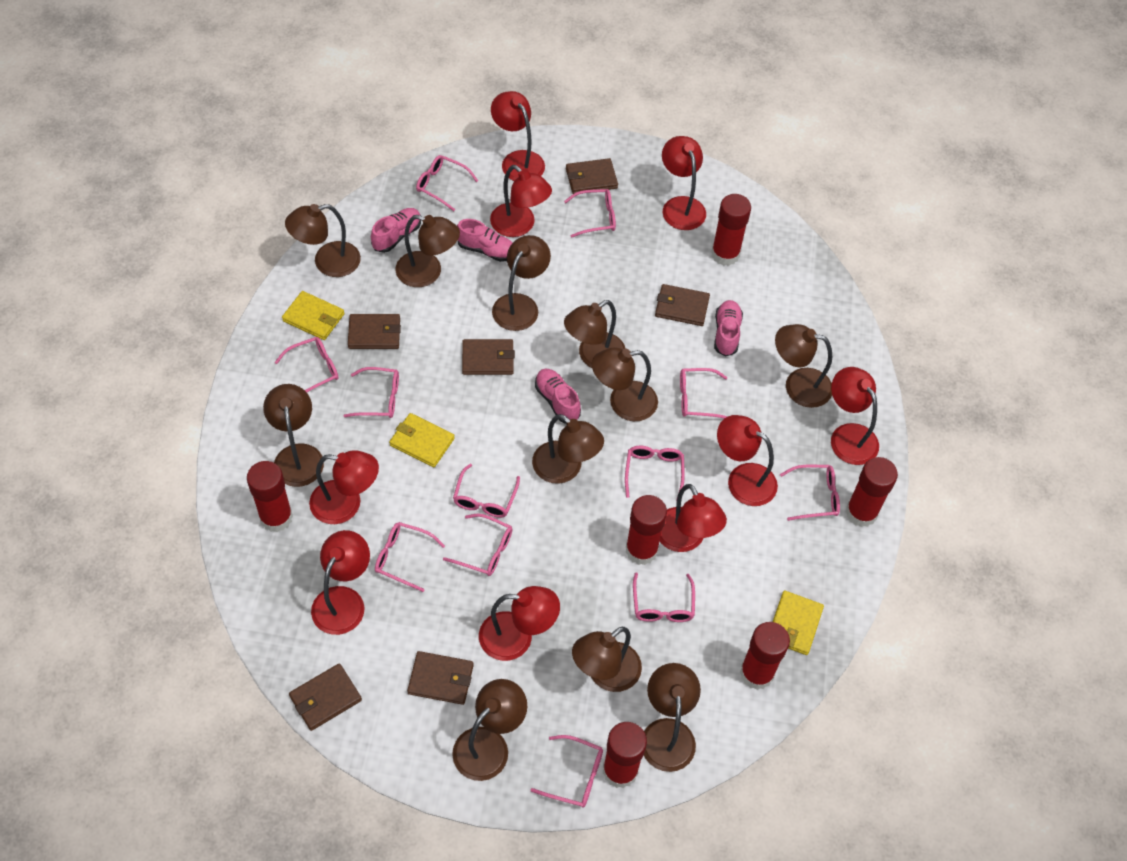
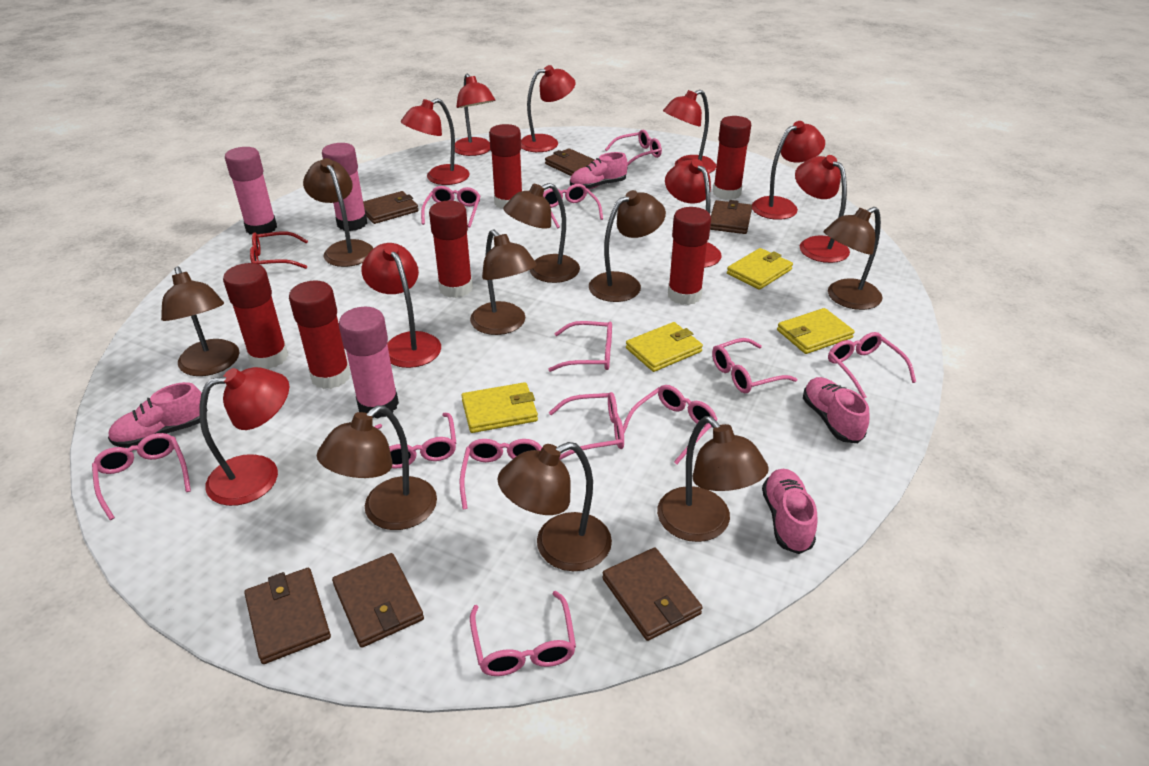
brown lamp: 11 -> 9
pink glue stick: 0 -> 3
red glasses: 0 -> 1
yellow wallet: 3 -> 4

